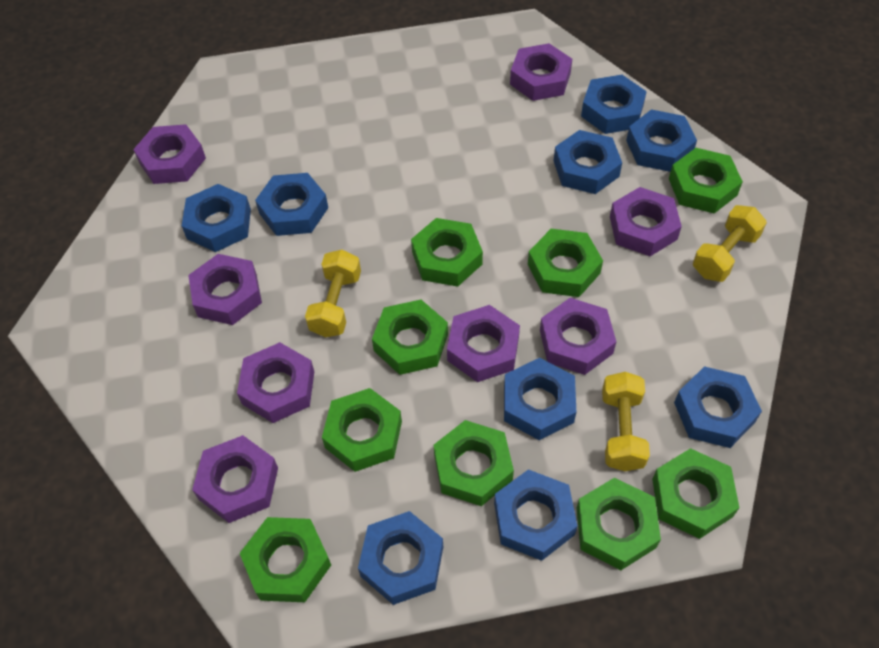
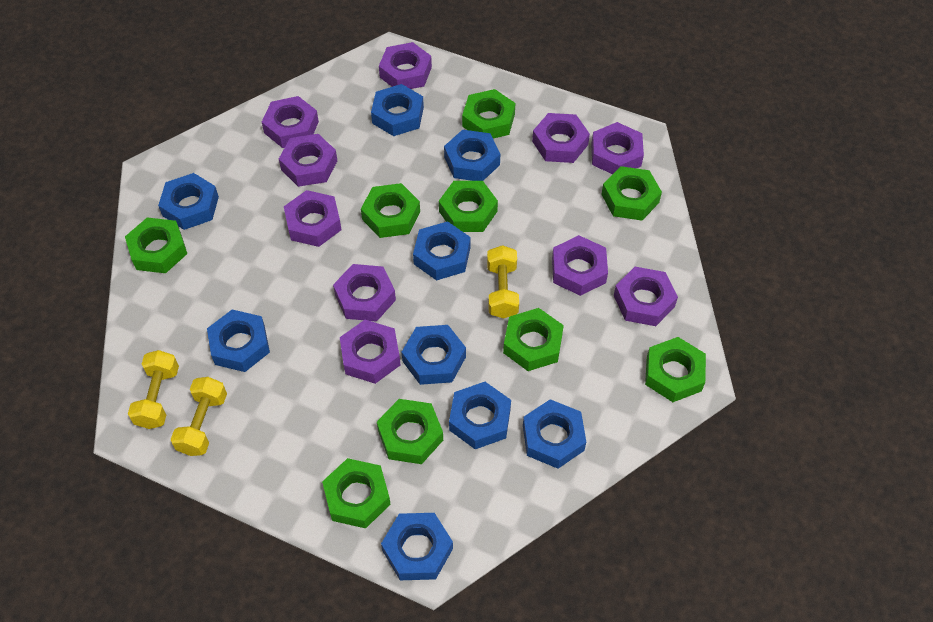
purple nut: 8 -> 10

